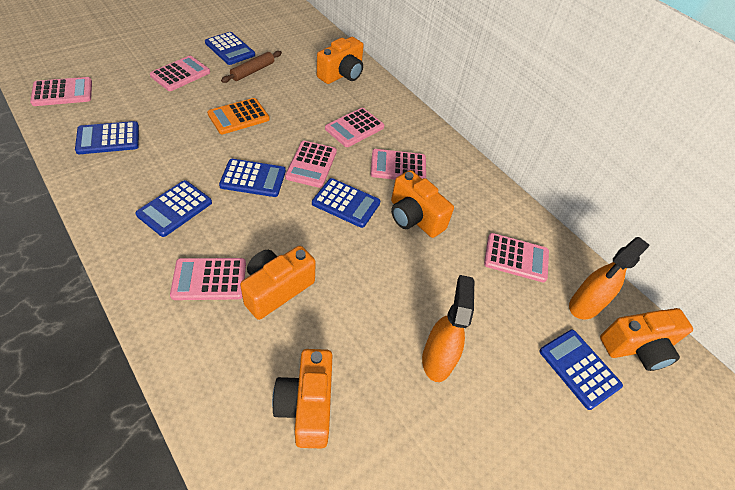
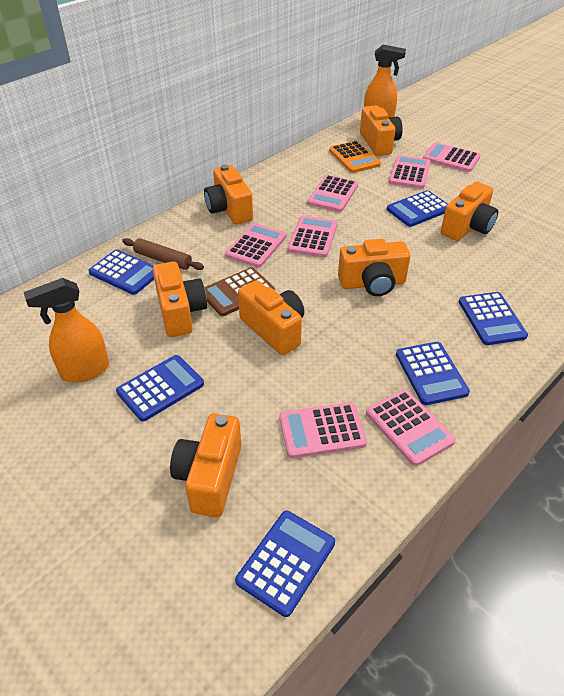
brown calculator: 0 -> 1
orange camera: 5 -> 7

